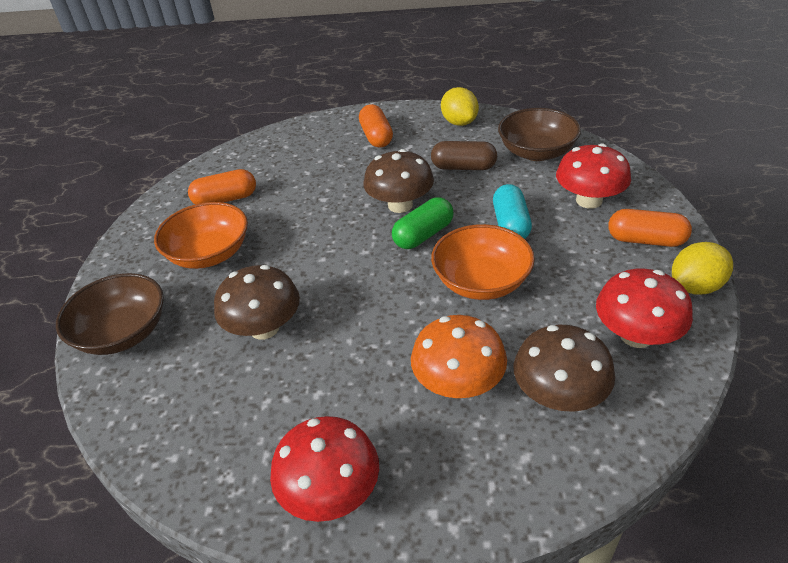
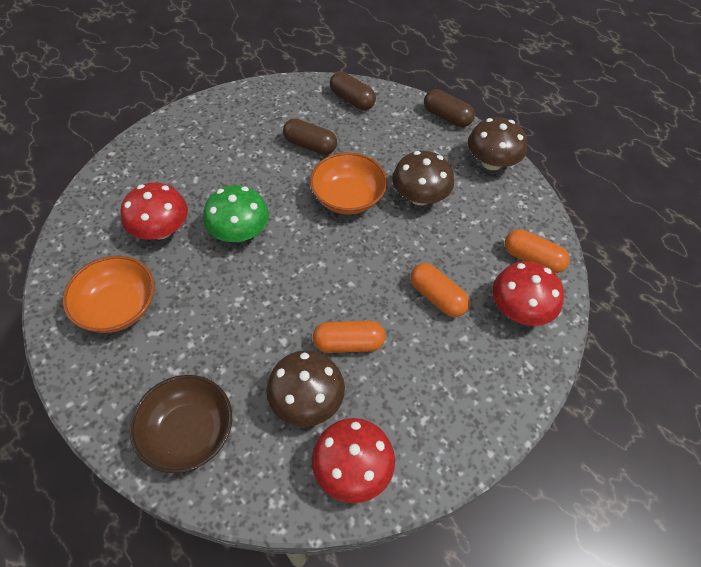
brown bowl: 2 -> 1
brown capsule: 1 -> 3
green capsule: 1 -> 0
green mushroom: 0 -> 1
orange mushroom: 1 -> 0
turquoise capsule: 1 -> 0
yellow lemon: 2 -> 0

